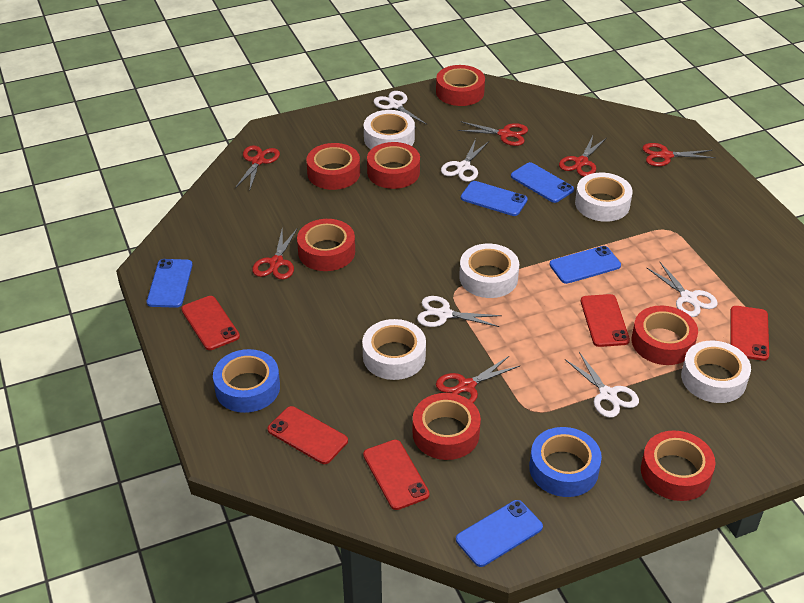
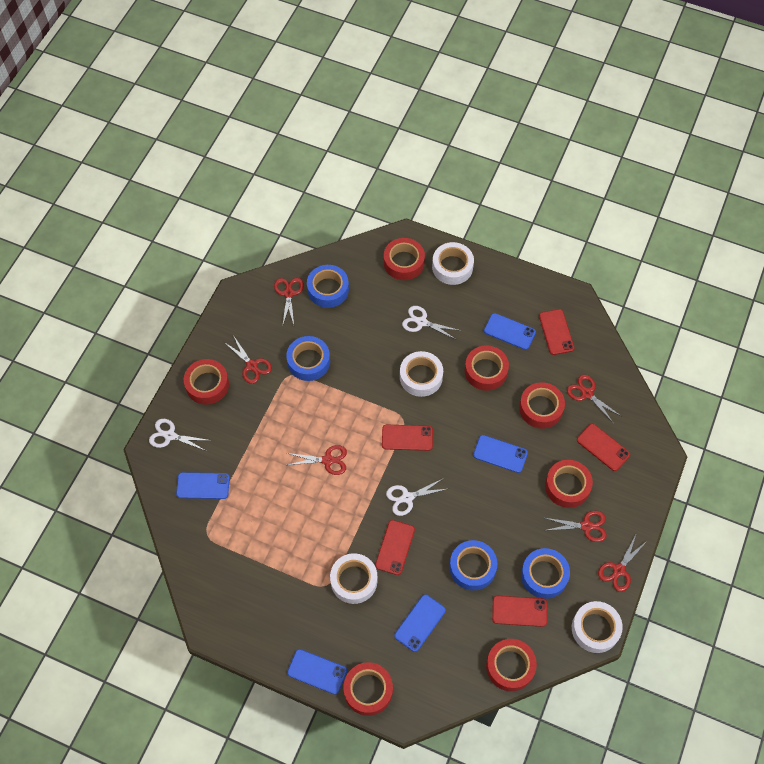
blue tape: 2 -> 4
white scissors: 5 -> 3
white tape: 5 -> 4

